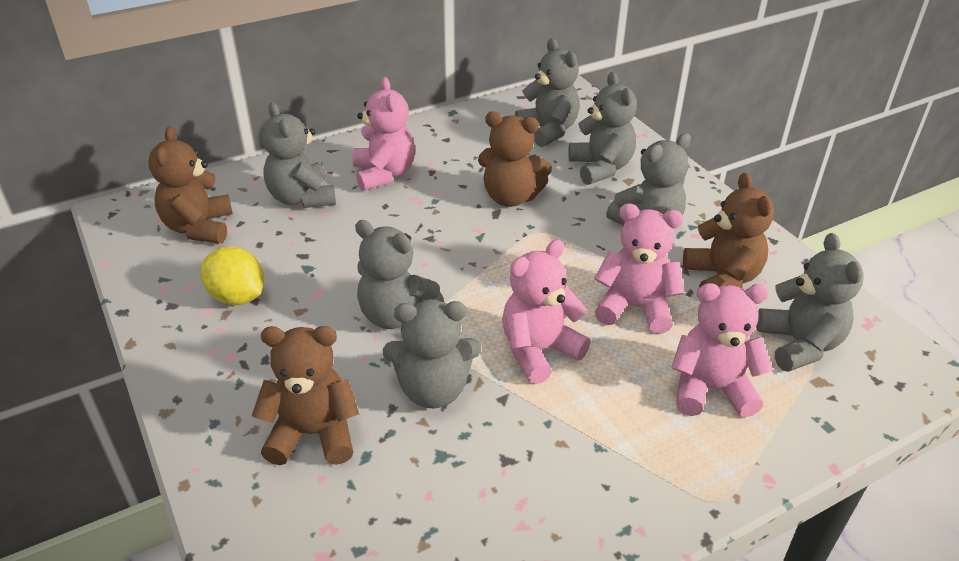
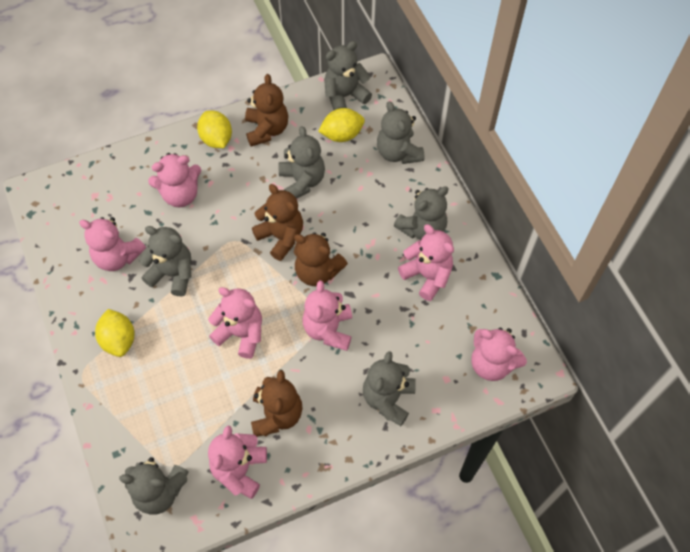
pink teddy bear: 4 -> 7
yellow lemon: 1 -> 3

